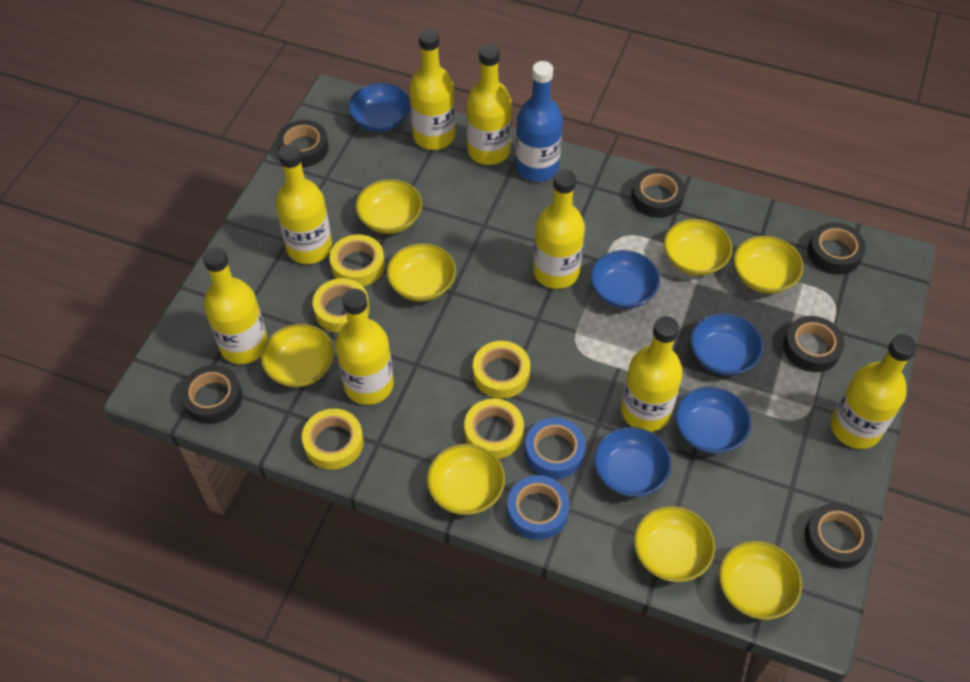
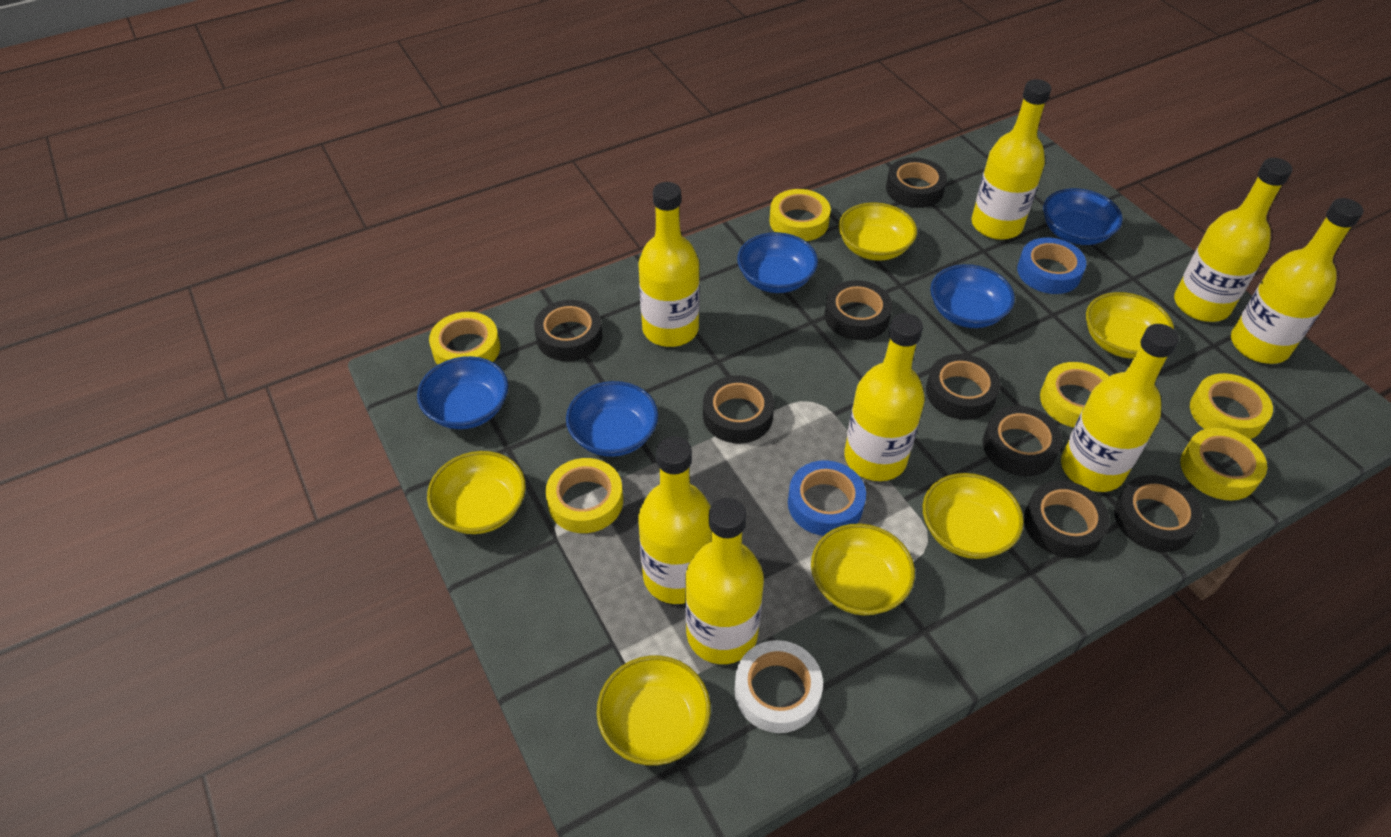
black tape: 6 -> 8
blue bottle: 1 -> 0
white tape: 0 -> 1
yellow bowl: 8 -> 6
yellow tape: 5 -> 6

